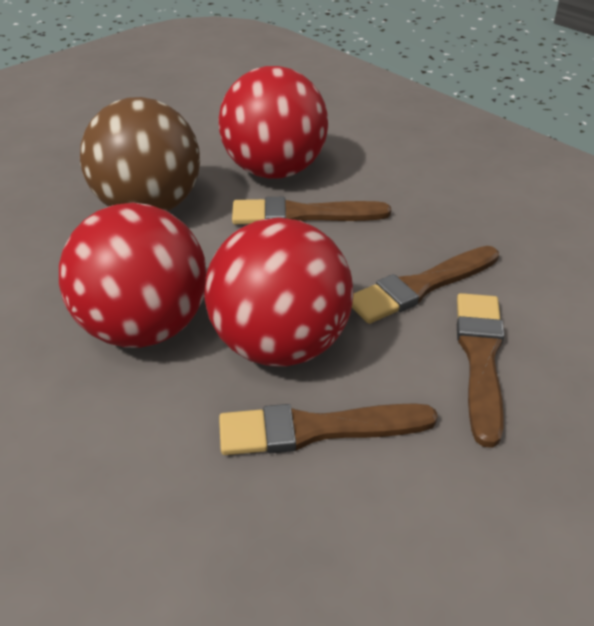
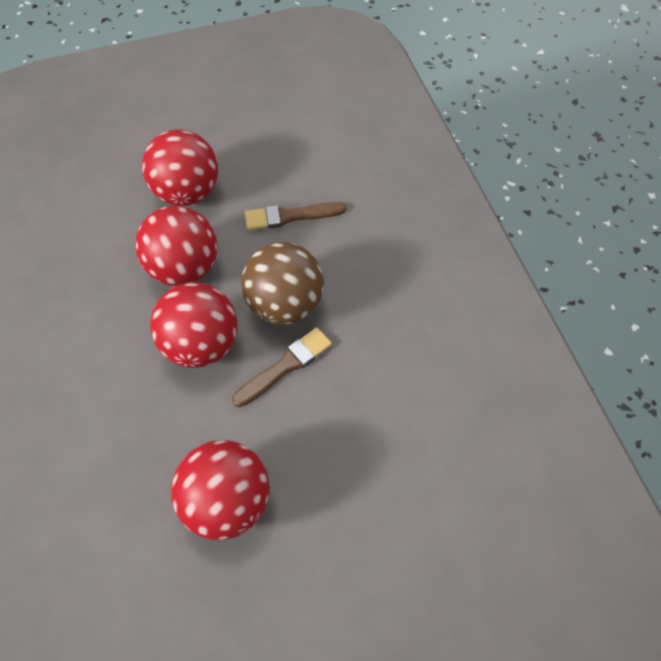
brown brush: 4 -> 2
red ball: 3 -> 4

